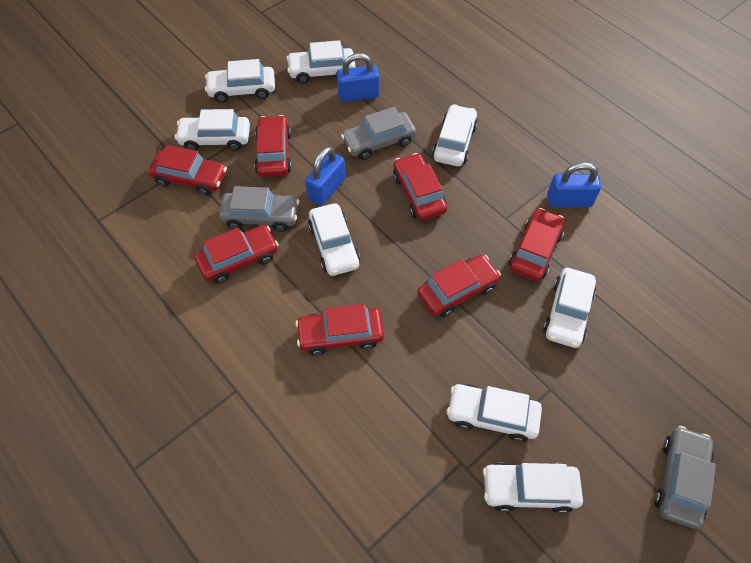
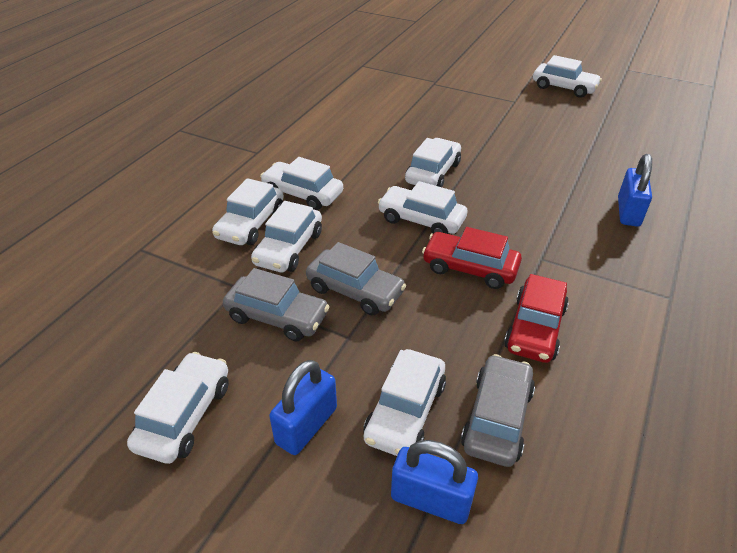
red car: 7 -> 2

